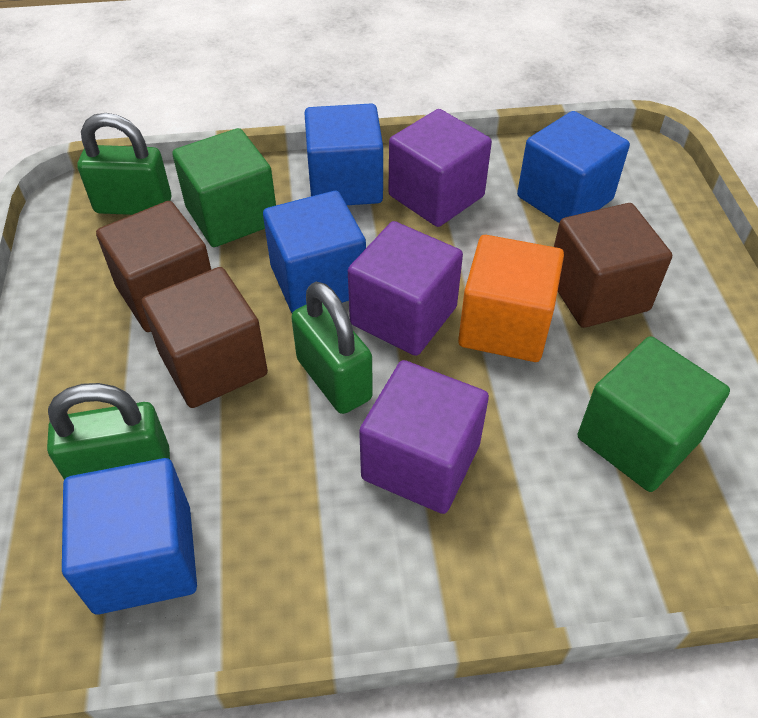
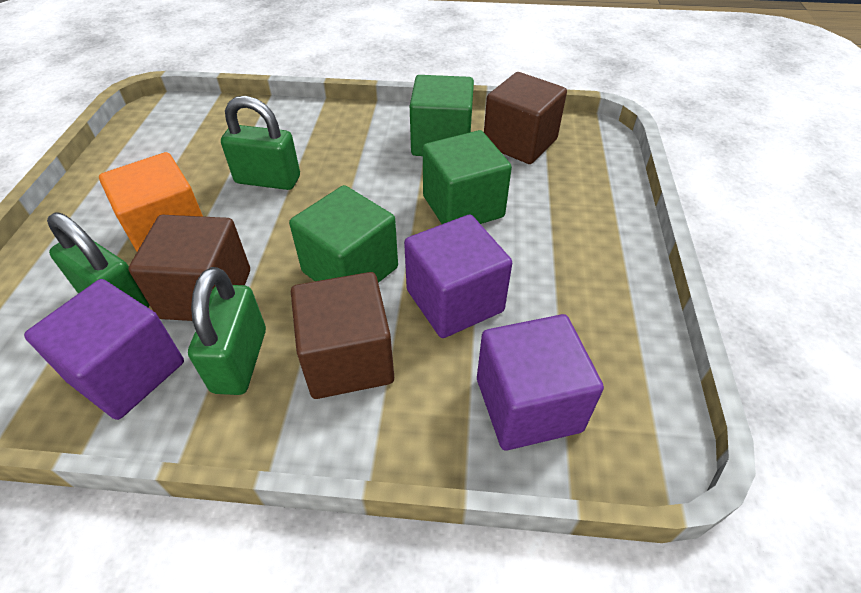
blue cube: 4 -> 0
green cube: 2 -> 3

